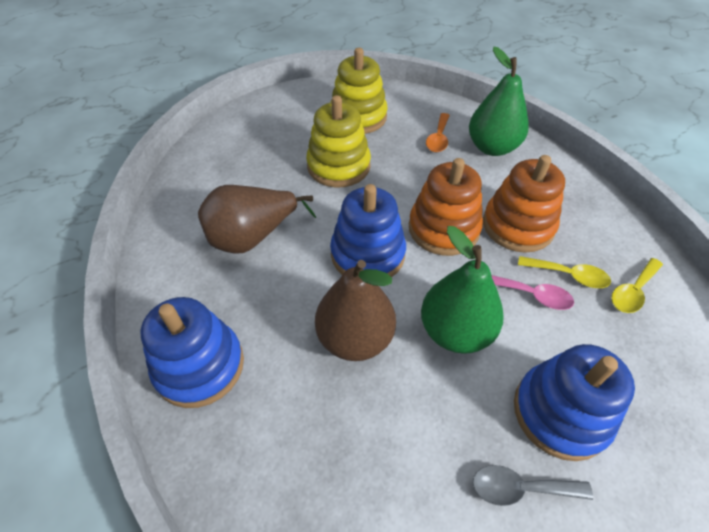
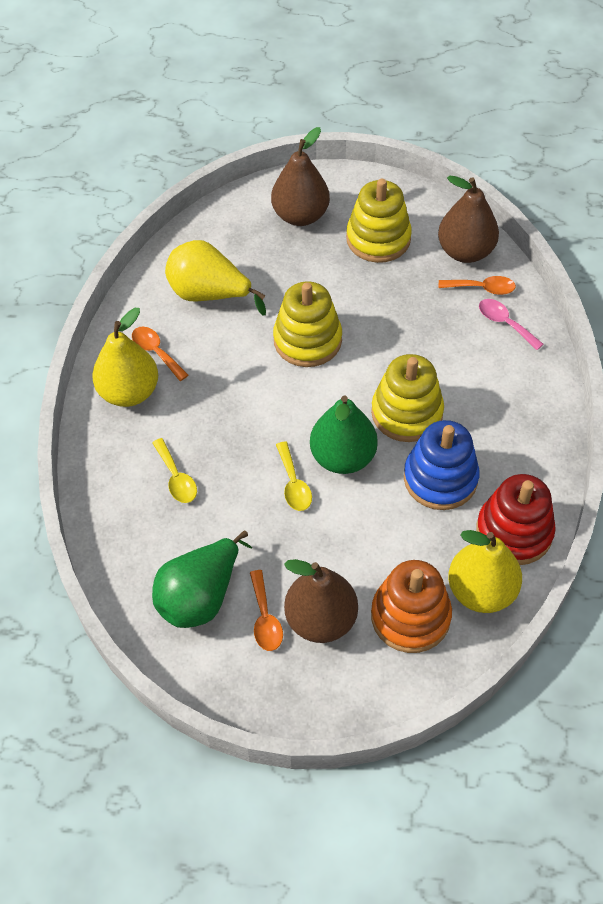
blue stacking toy: 3 -> 1
brown pear: 2 -> 3
grey spoon: 1 -> 0
orange spoon: 1 -> 3
orange stacking toy: 2 -> 1
red stacking toy: 0 -> 1
yellow pear: 0 -> 3
yellow stacking toy: 2 -> 3

